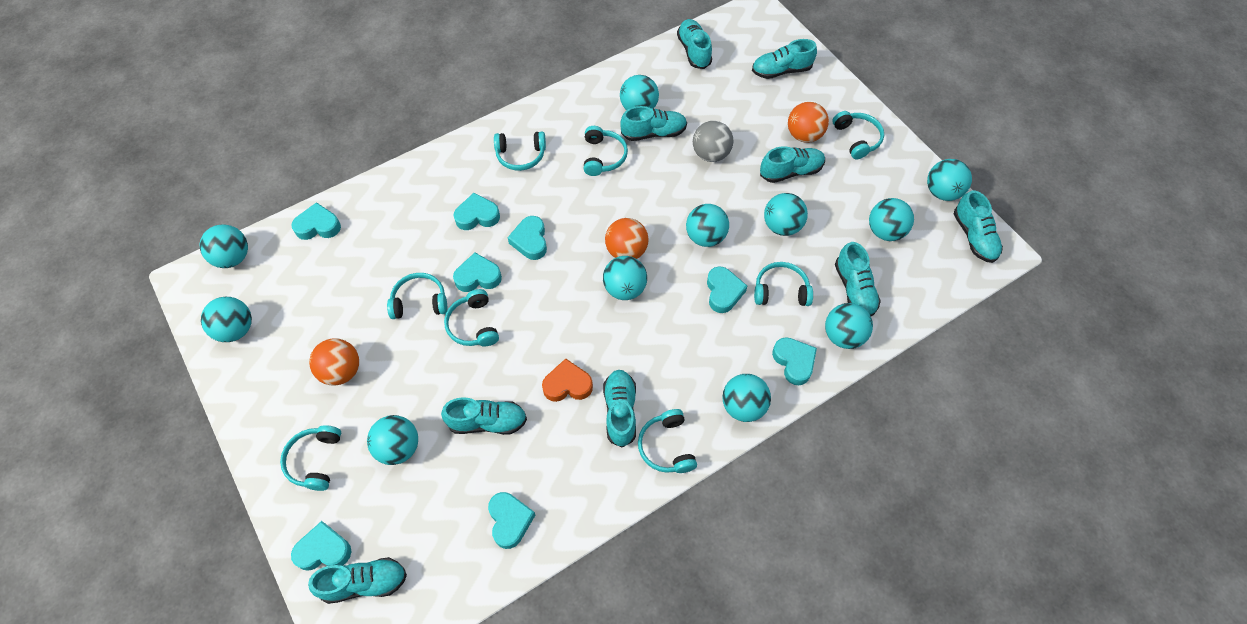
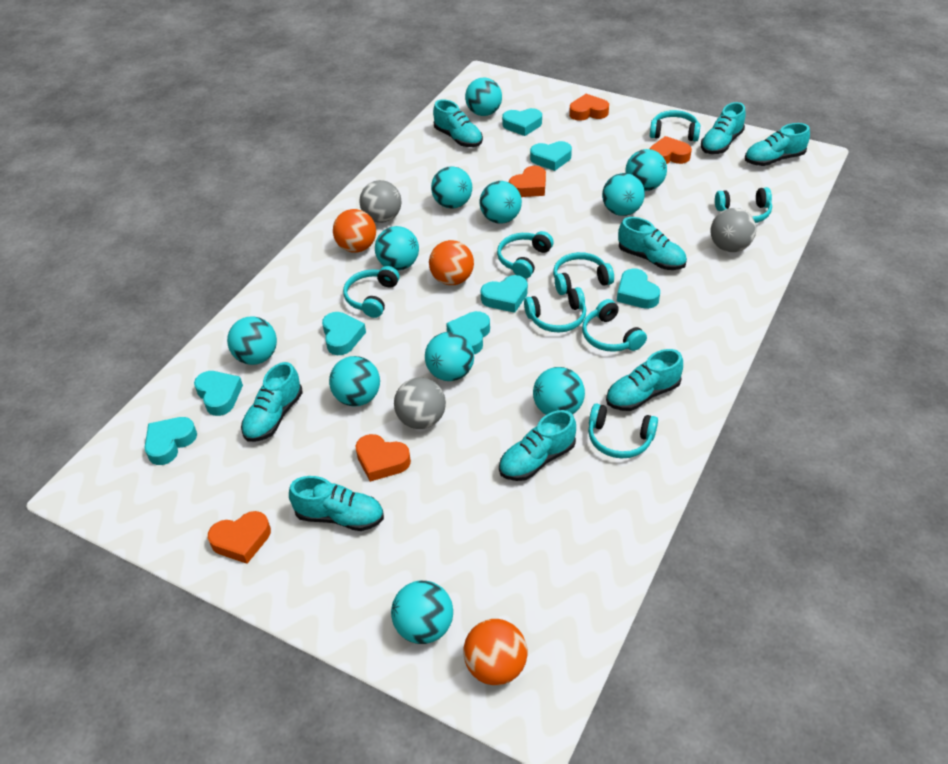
grey ball: 1 -> 3
orange heart: 1 -> 5
turquoise shoe: 9 -> 8

